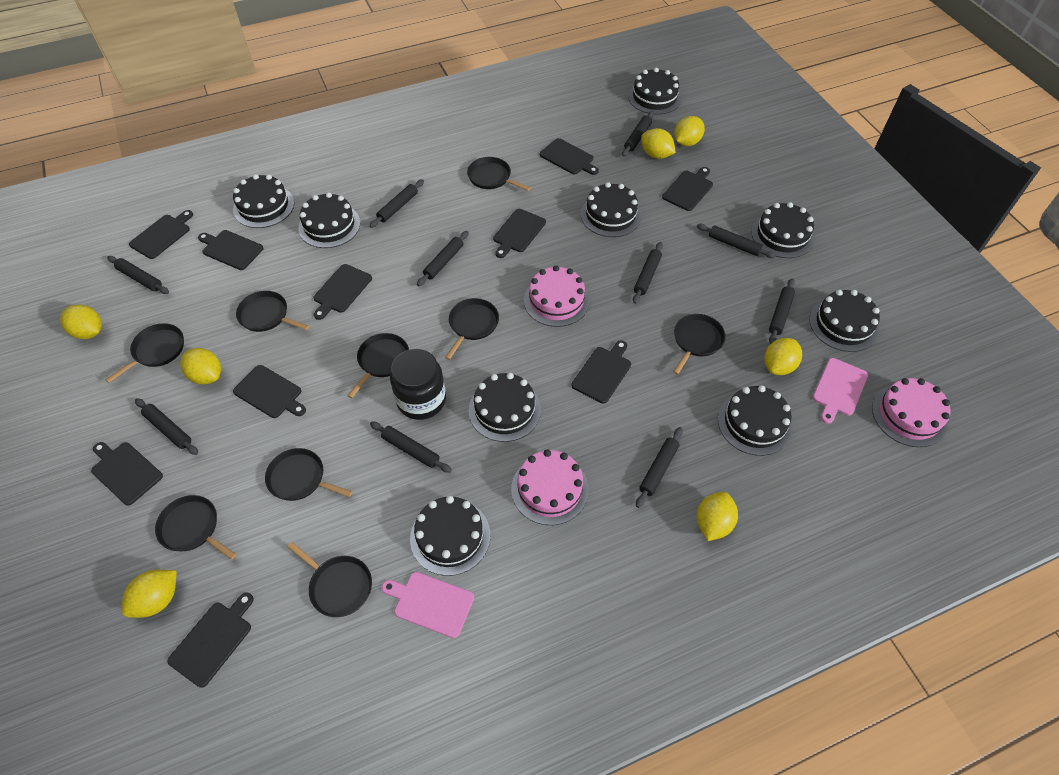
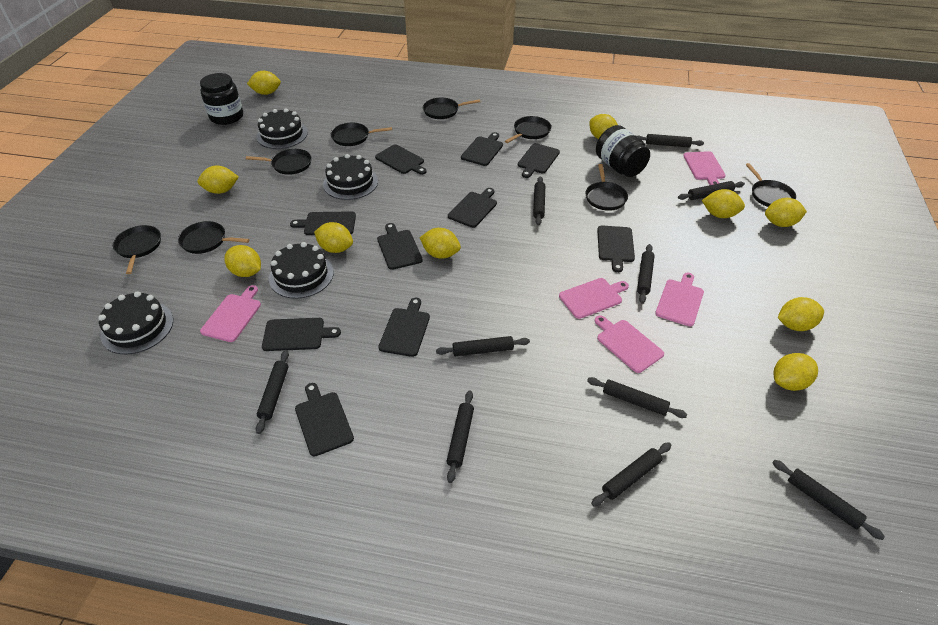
black cake: 9 -> 4
black jar: 1 -> 2
black pan: 9 -> 8
pink cake: 3 -> 0
pink cutting board: 2 -> 5
yellow lemon: 7 -> 10

